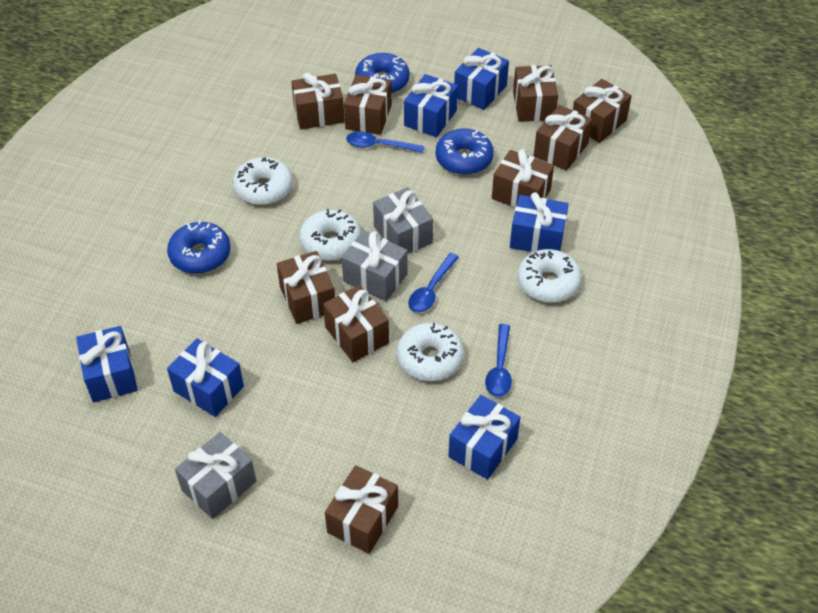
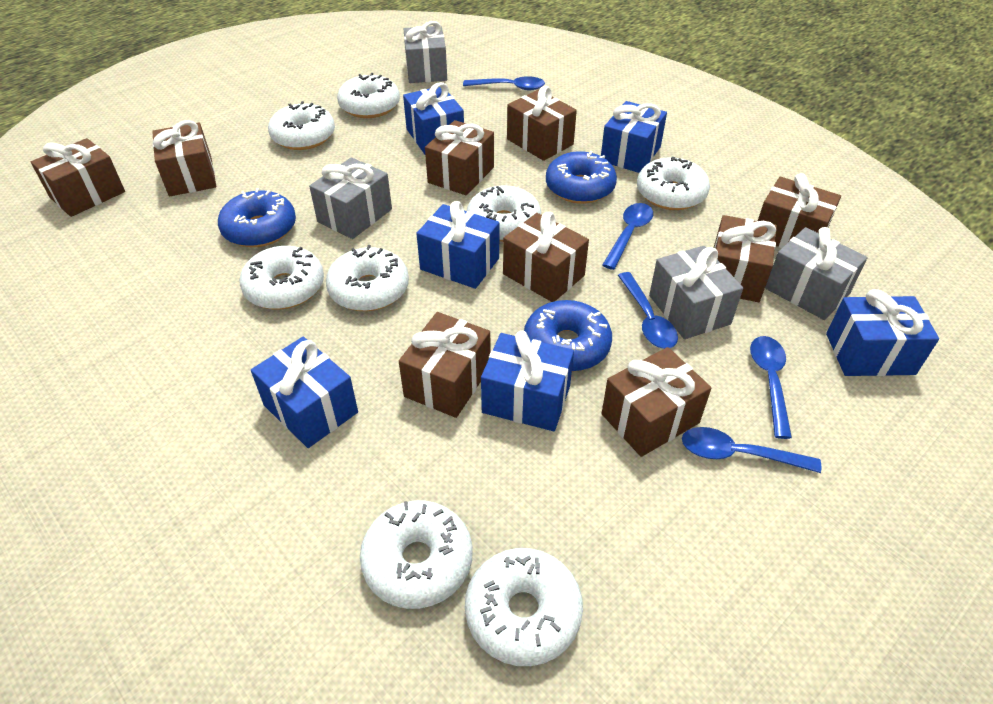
blue spoon: 3 -> 5
grey gift: 3 -> 4
white donut: 4 -> 8

